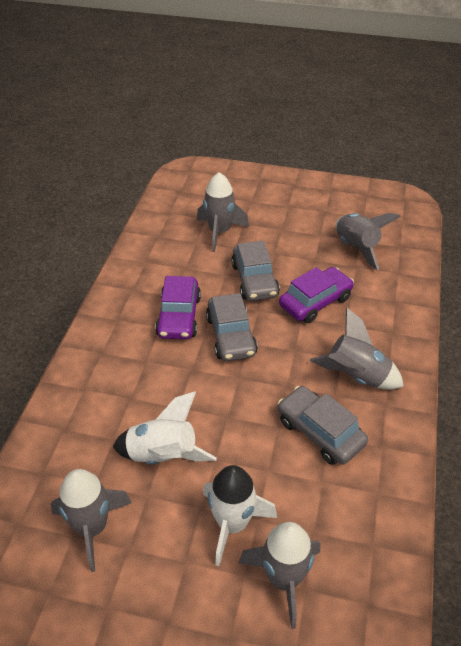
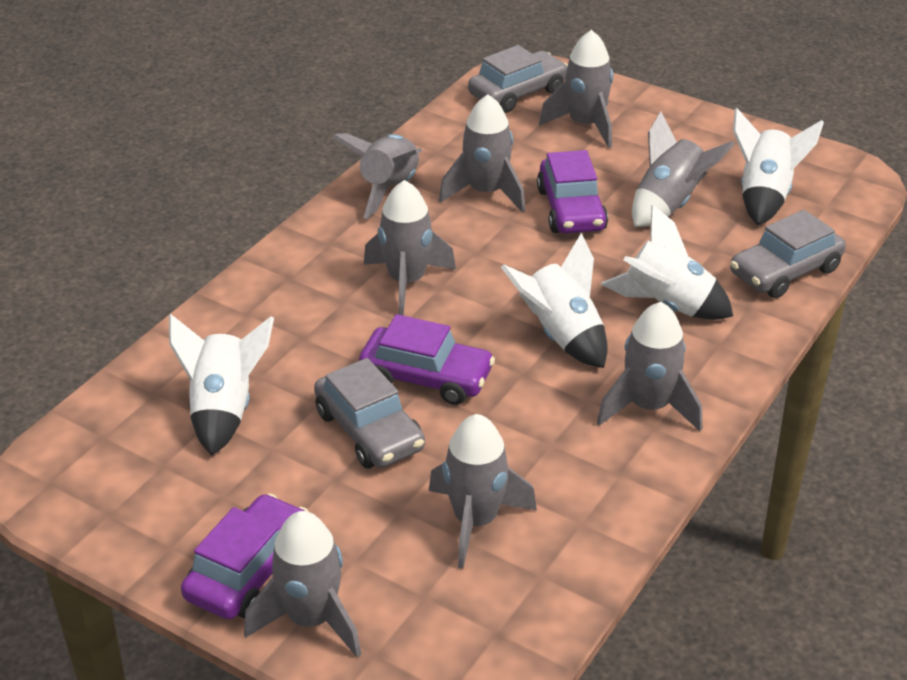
grey rocket: 5 -> 8
purple car: 2 -> 3
white rocket: 2 -> 4

